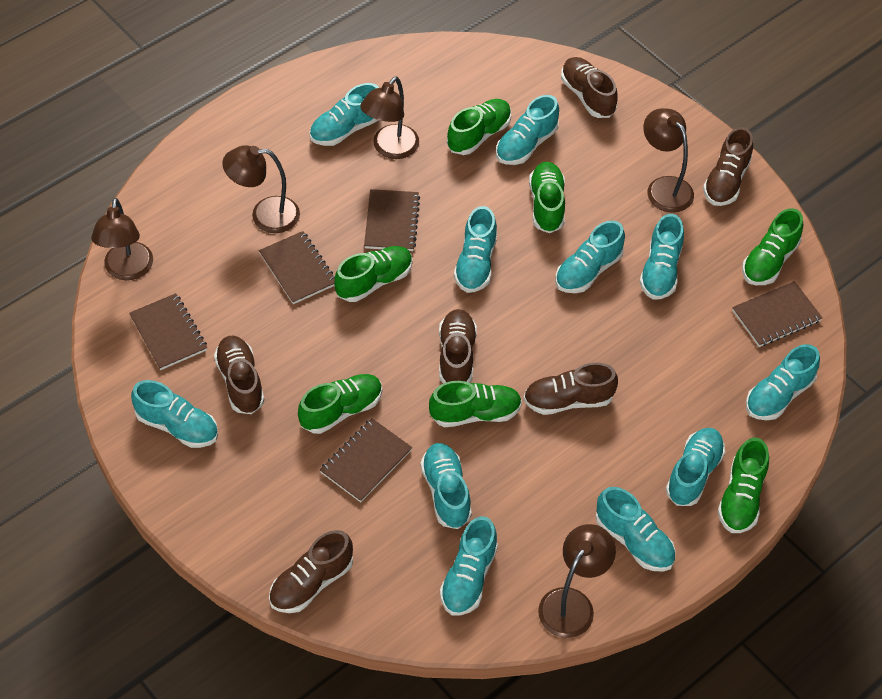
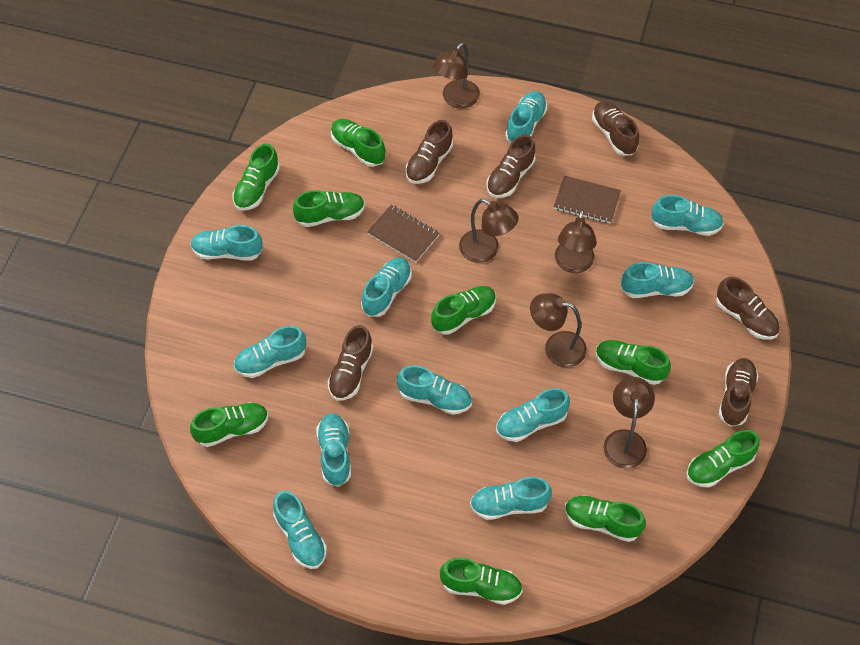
brown notebook: 5 -> 2
green shoe: 7 -> 9

